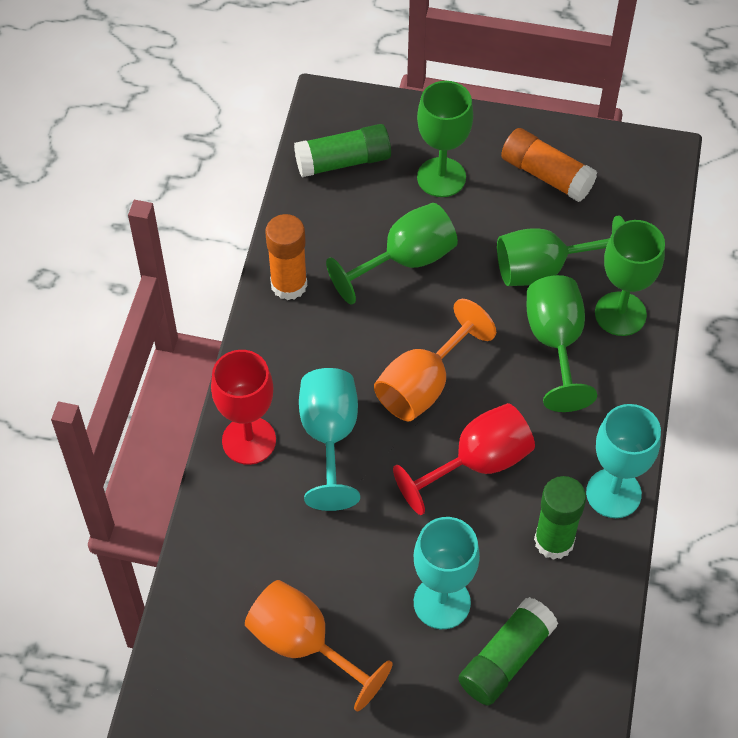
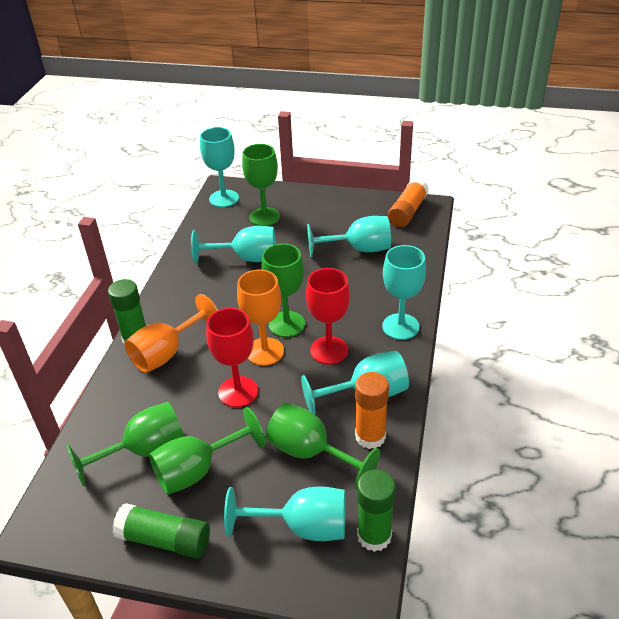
turquoise goblet: 3 -> 6

